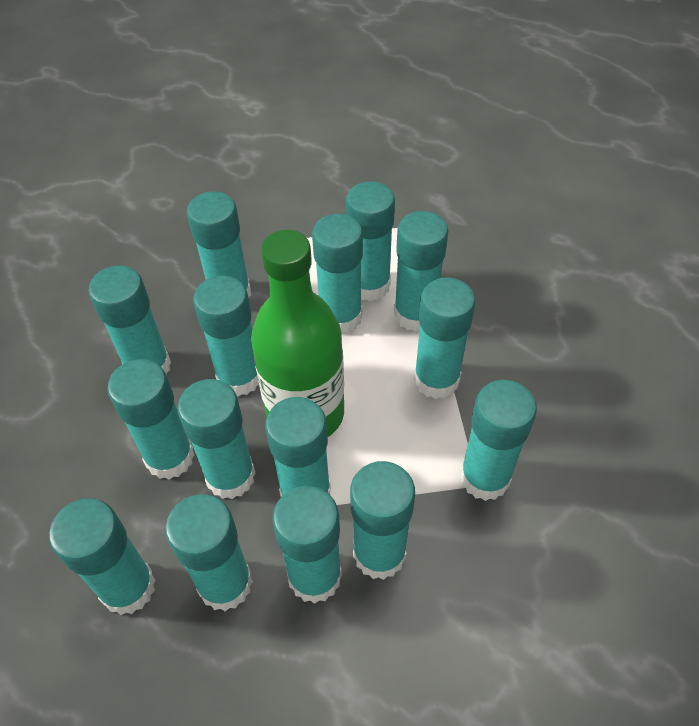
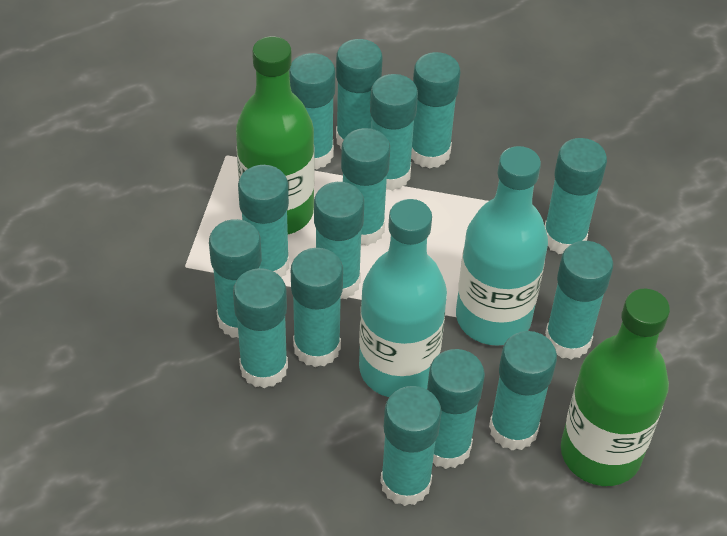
green bottle: 1 -> 2
turquoise bottle: 0 -> 2

